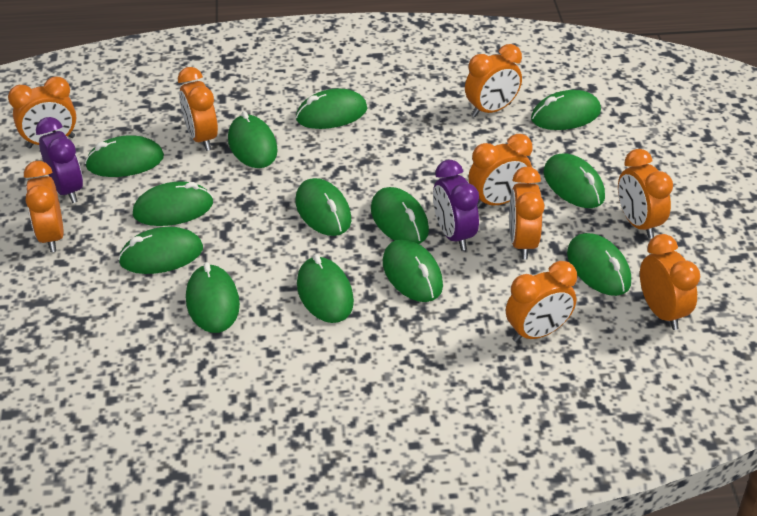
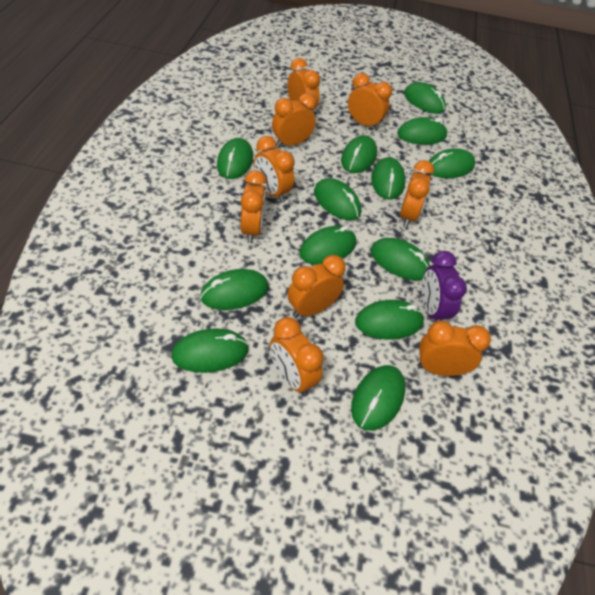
purple clock: 2 -> 1

